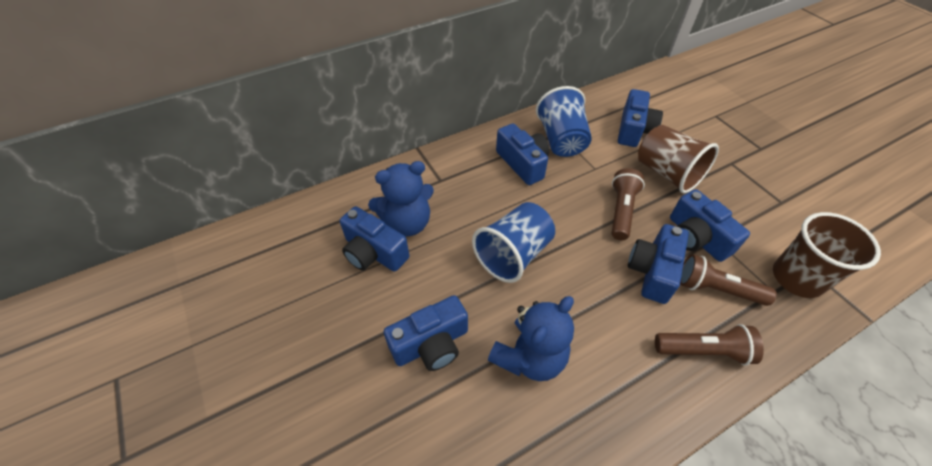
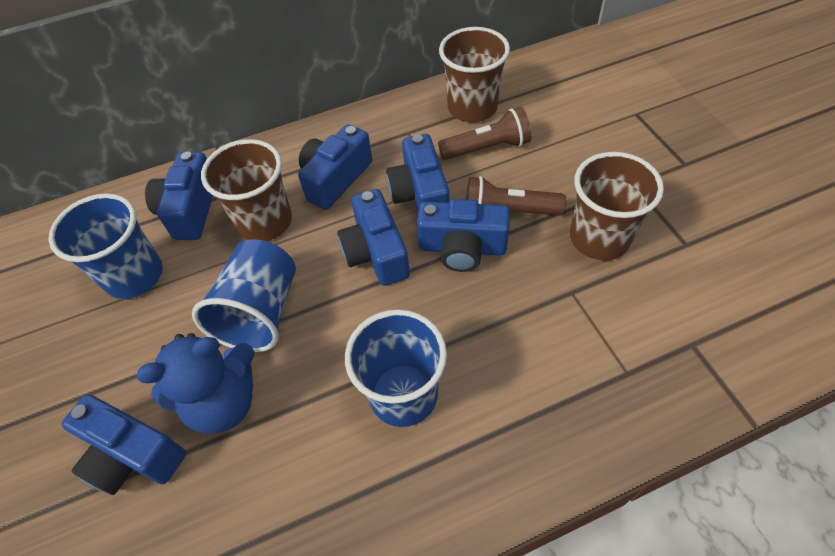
blue cup: 2 -> 3
blue teddy bear: 2 -> 1
brown cup: 2 -> 3
brown flashlight: 3 -> 2

